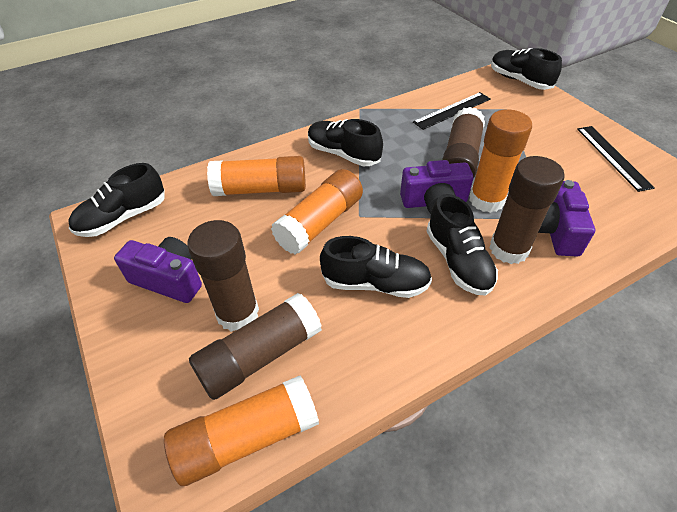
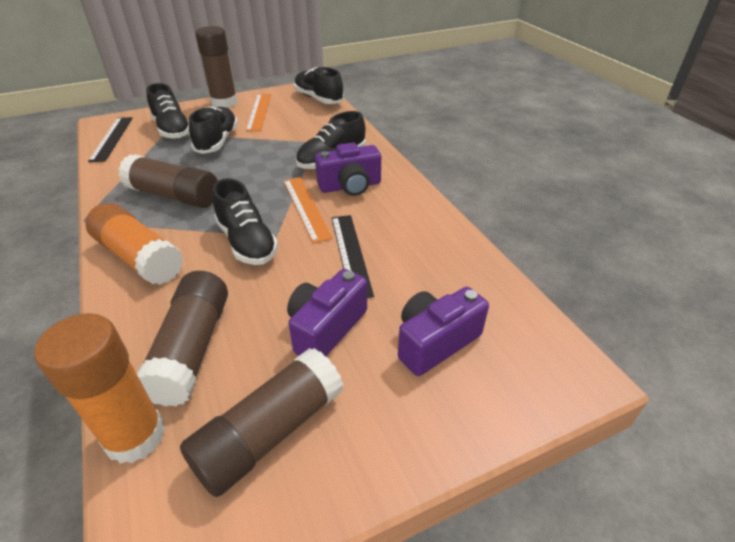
orange glue stick: 4 -> 2
orange ruler: 0 -> 2

